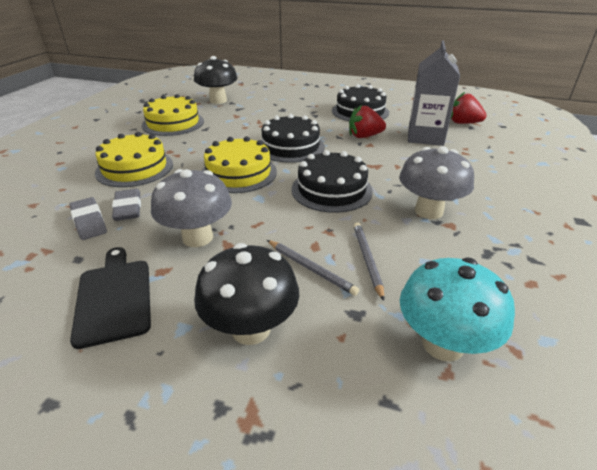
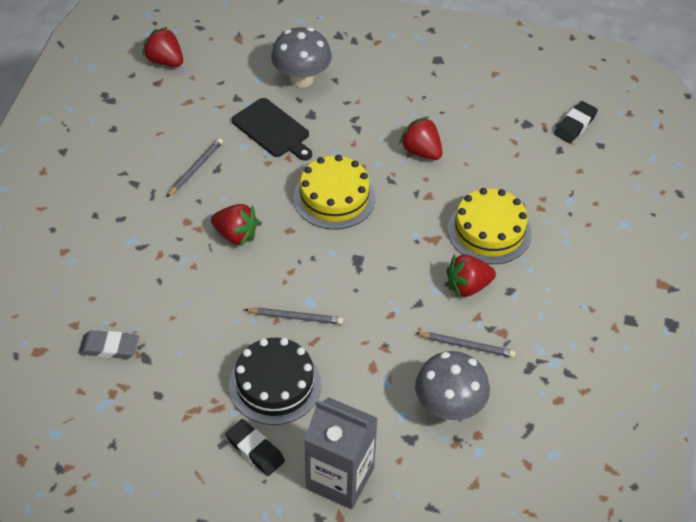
black cake: 3 -> 1
black eraser: 0 -> 2
black mushroom: 2 -> 0
grey eraser: 2 -> 1
grey pencil: 2 -> 3
red strawberry: 2 -> 4
turquoise mushroom: 1 -> 0
yellow cake: 3 -> 2

